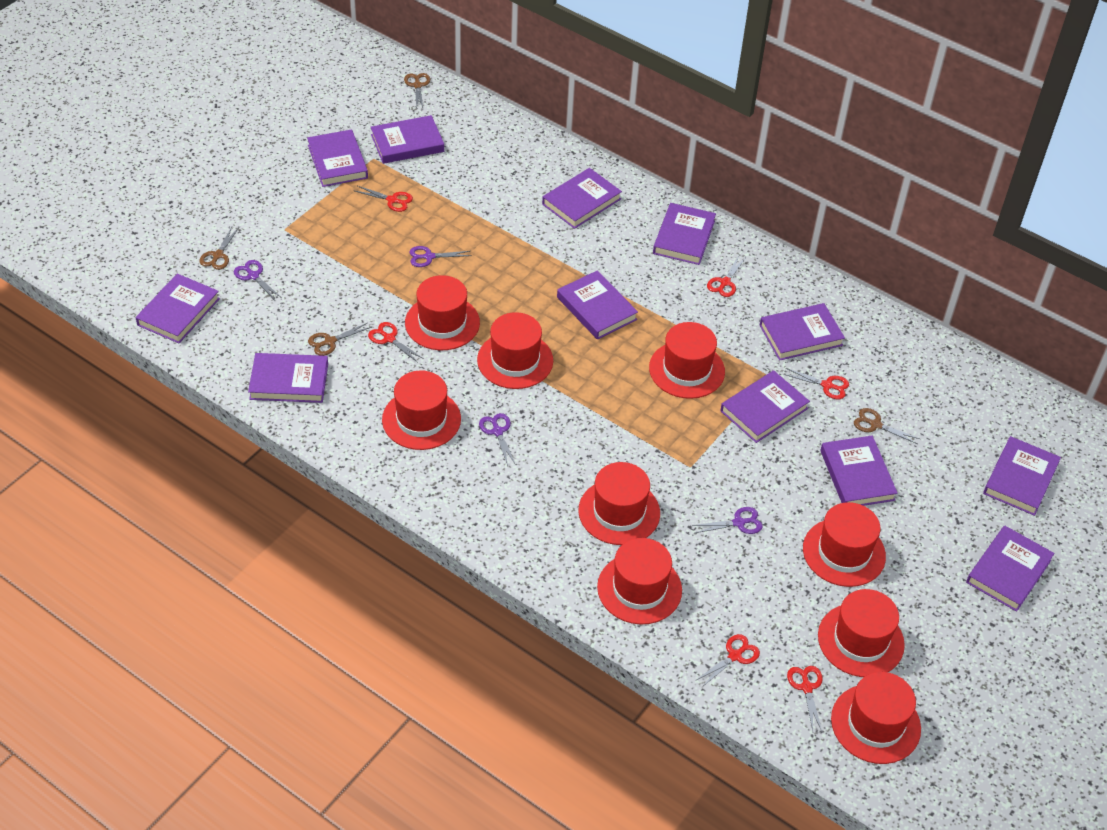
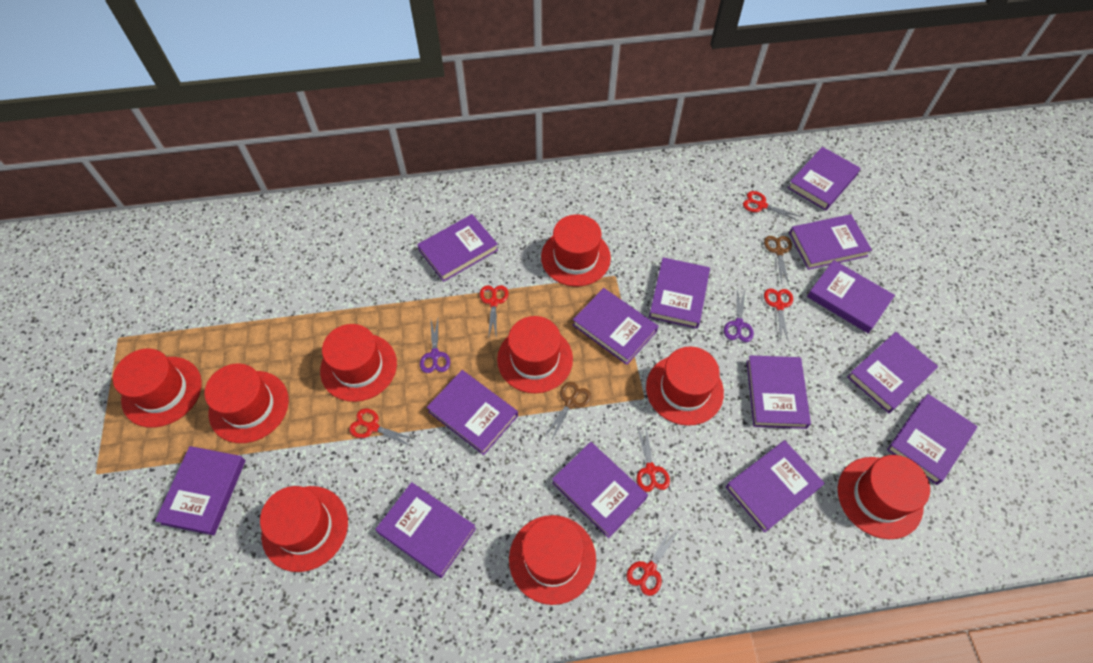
brown scissors: 4 -> 2
purple book: 12 -> 14
purple scissors: 4 -> 2

